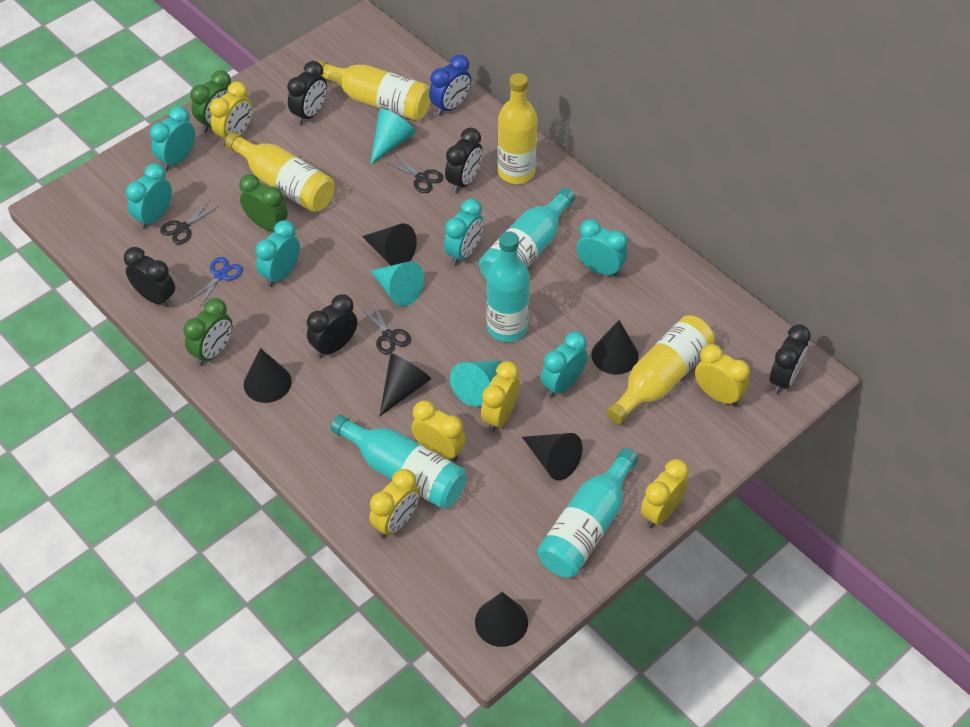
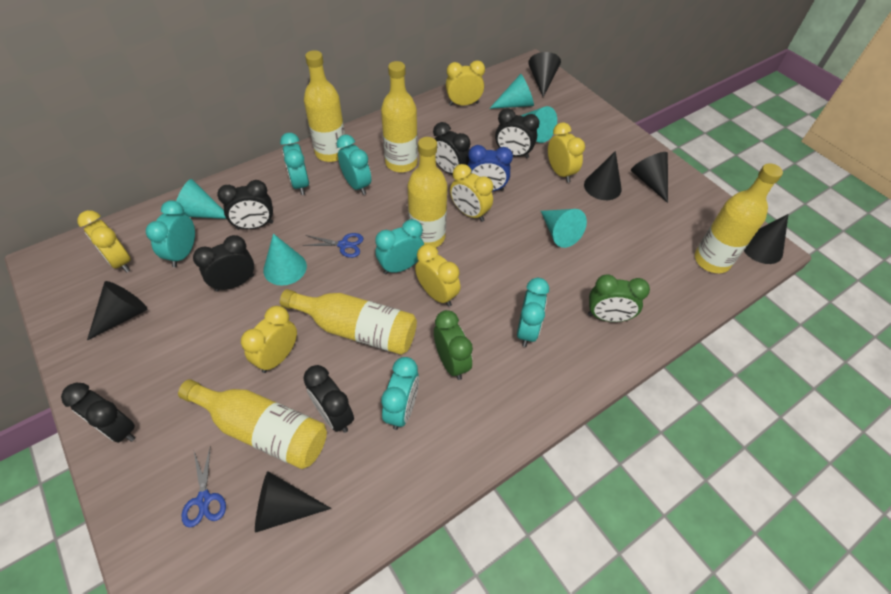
black clock: 5 -> 6
black scissors: 3 -> 0
blue scissors: 1 -> 2
green clock: 3 -> 2
turquoise bottle: 4 -> 0
turquoise cone: 3 -> 5
yellow bottle: 4 -> 6

